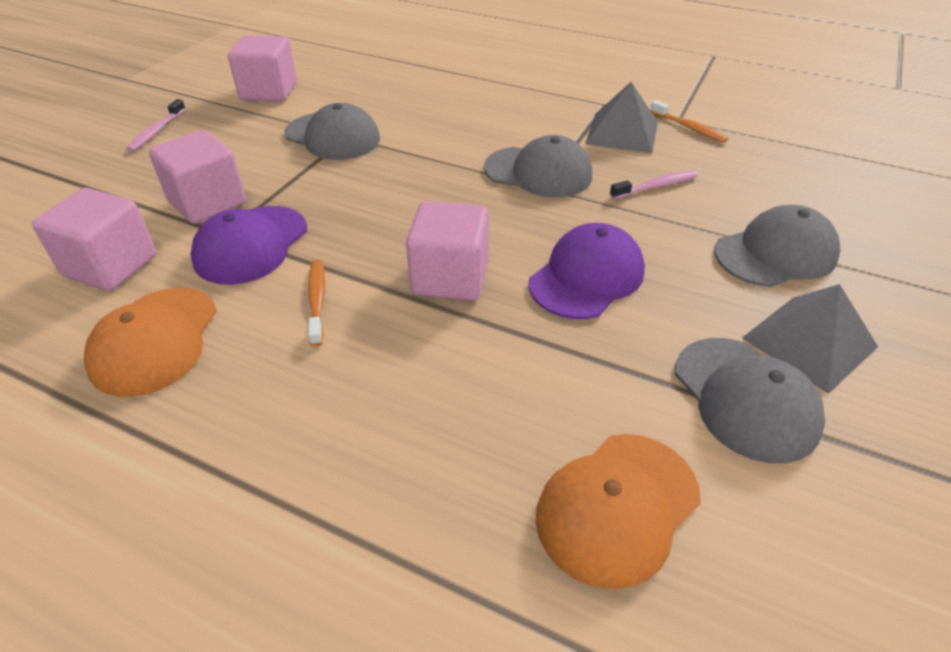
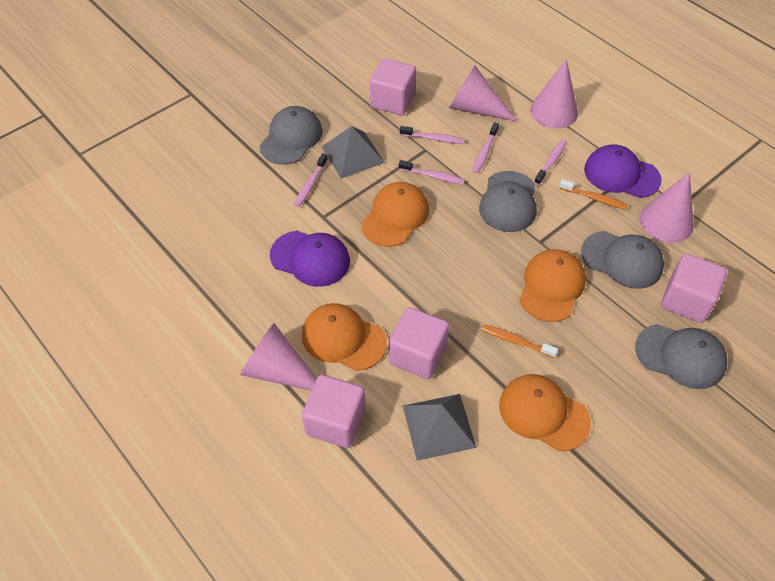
orange cap: 2 -> 4
pink cone: 0 -> 4
pink toothbrush: 2 -> 5

